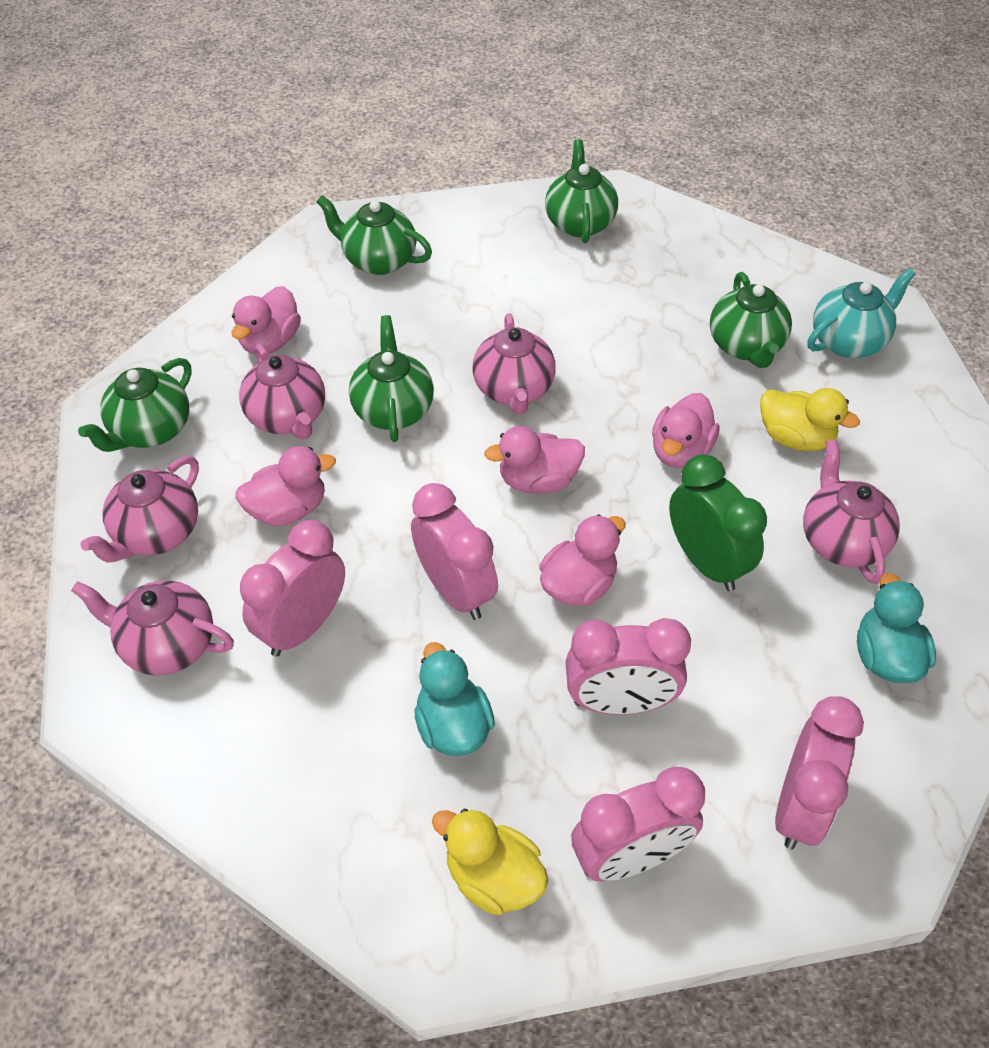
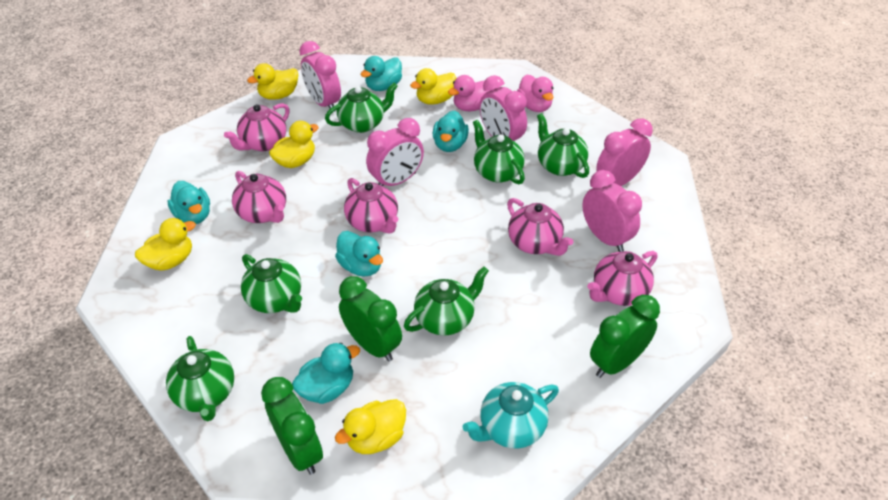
green clock: 1 -> 3
green teapot: 5 -> 6
pink duck: 5 -> 2
turquoise duck: 2 -> 5
yellow duck: 2 -> 5

